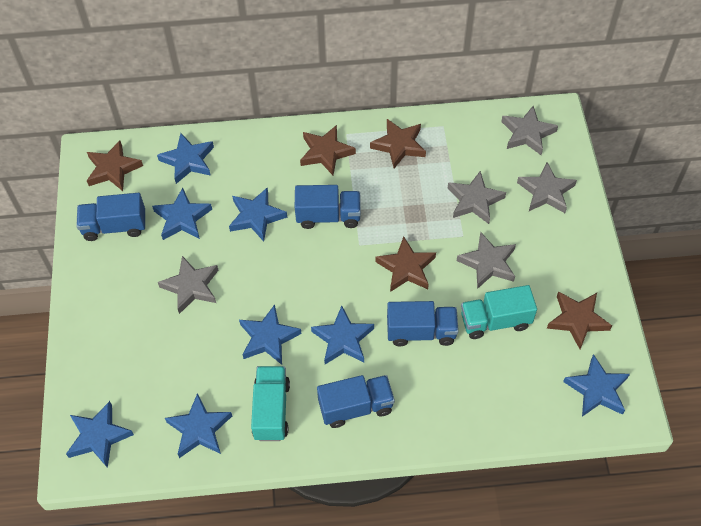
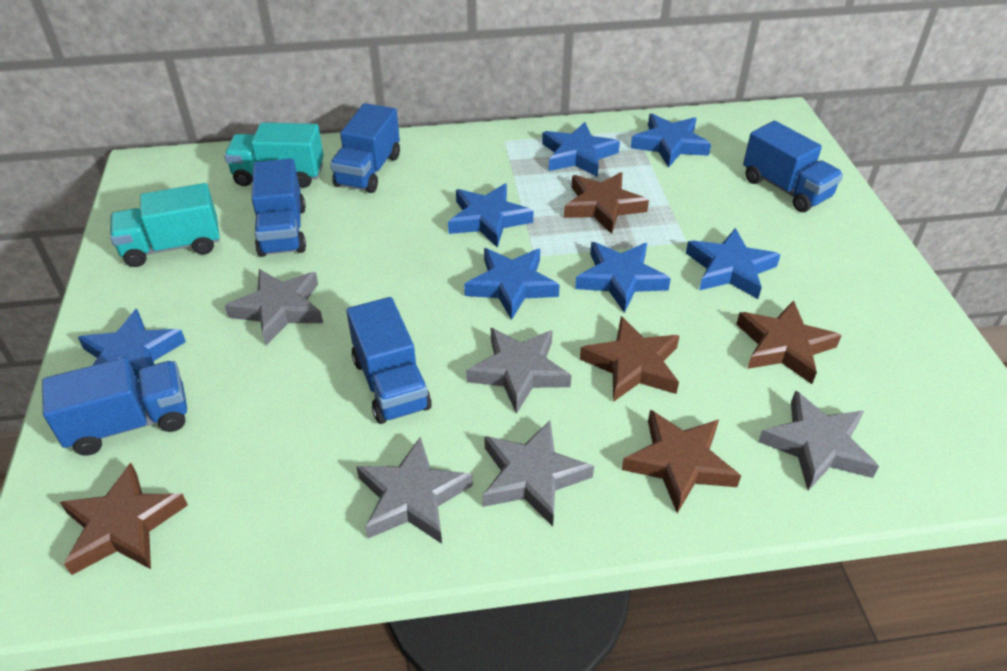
blue star: 8 -> 7
blue truck: 4 -> 5

